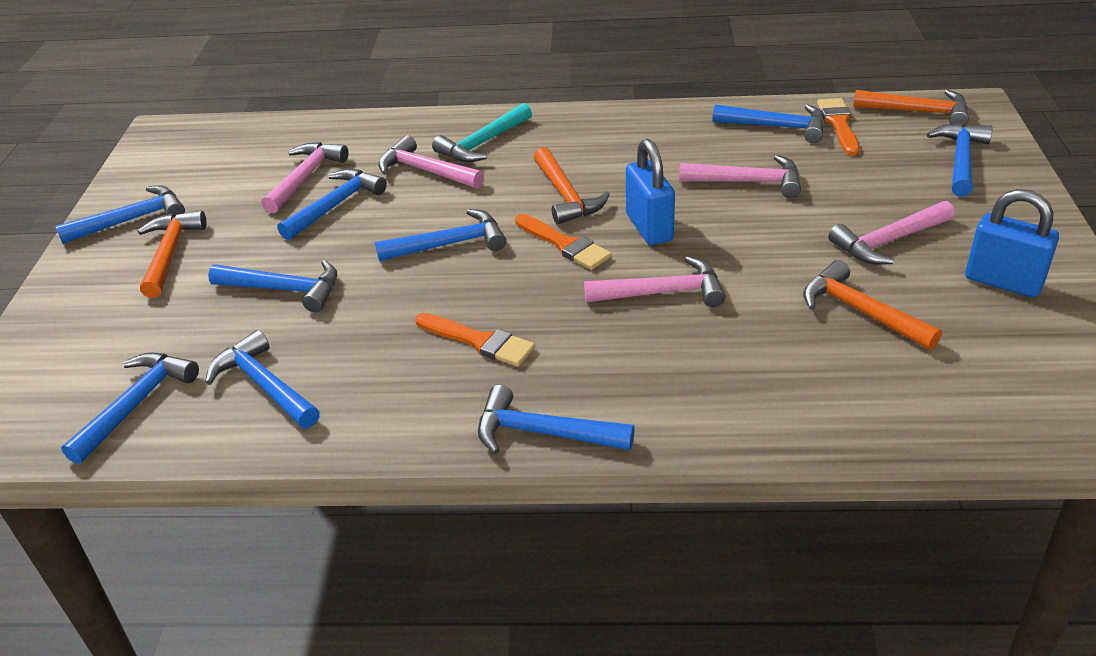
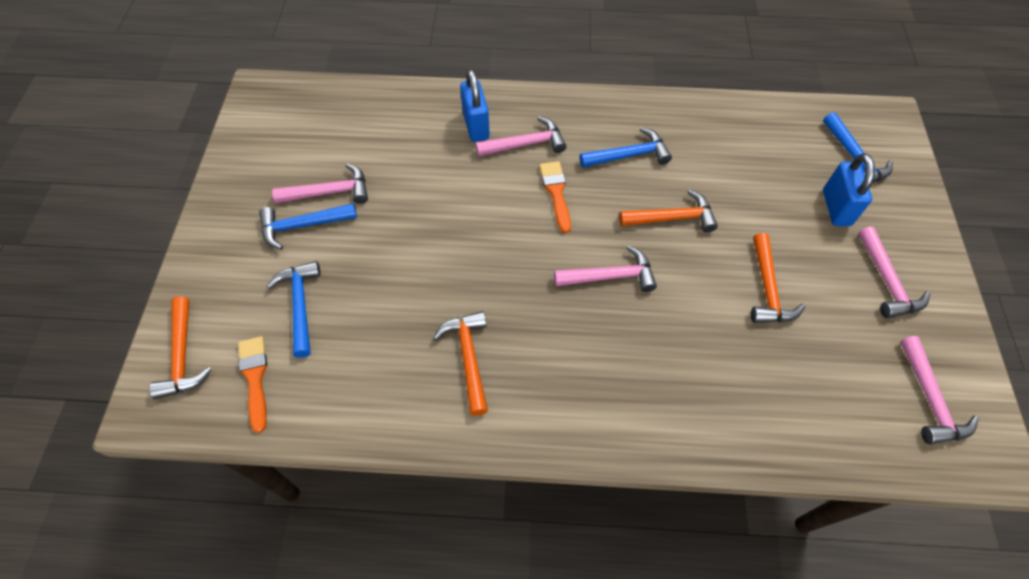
blue hammer: 9 -> 4
orange brush: 3 -> 2
turquoise hammer: 1 -> 0

